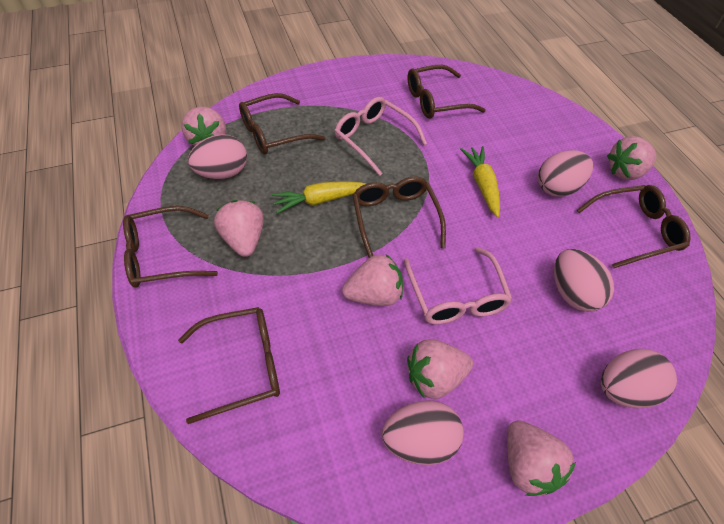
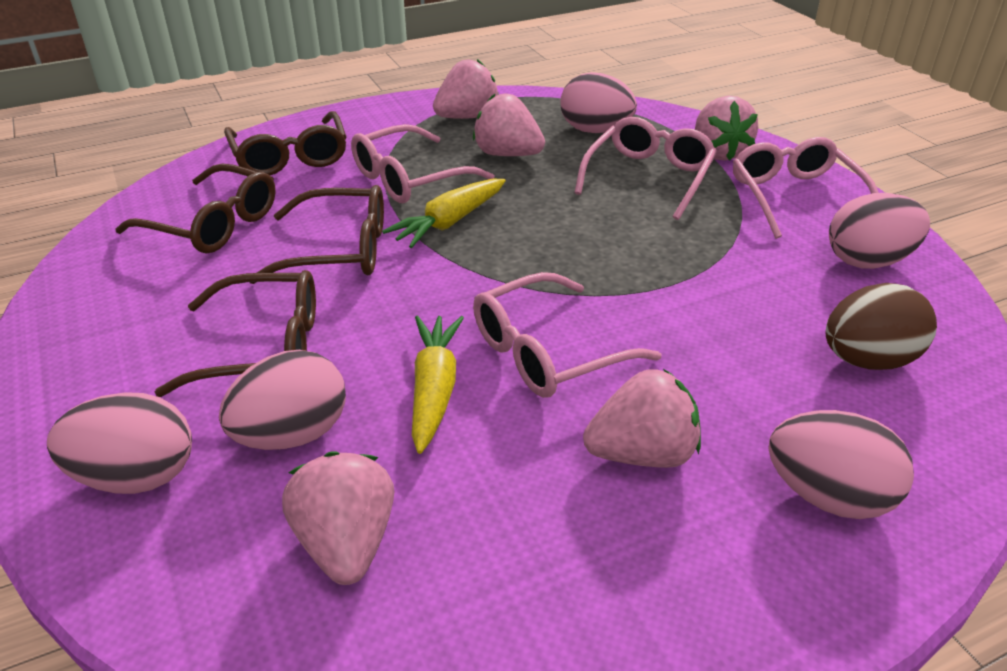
brown egg: 0 -> 1
brown glasses: 6 -> 4
pink glasses: 2 -> 4
pink strawberry: 6 -> 5

